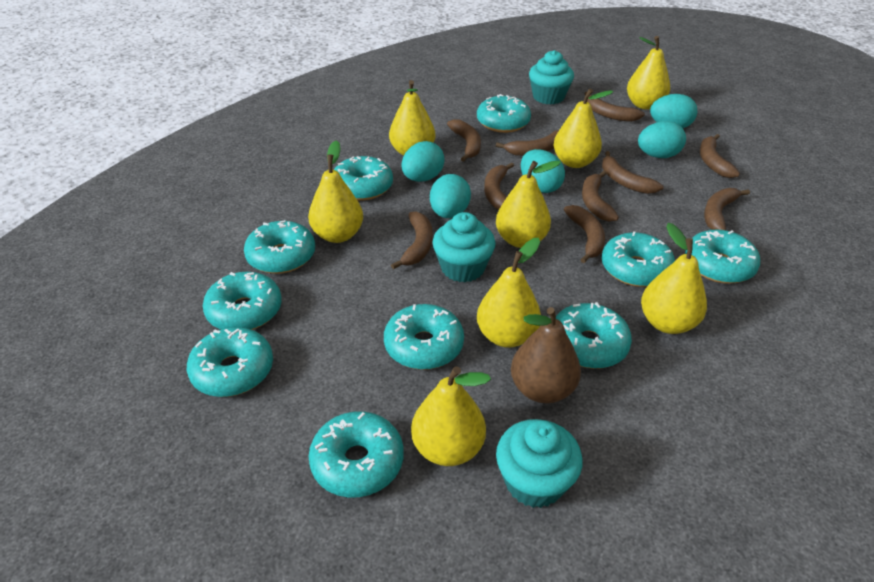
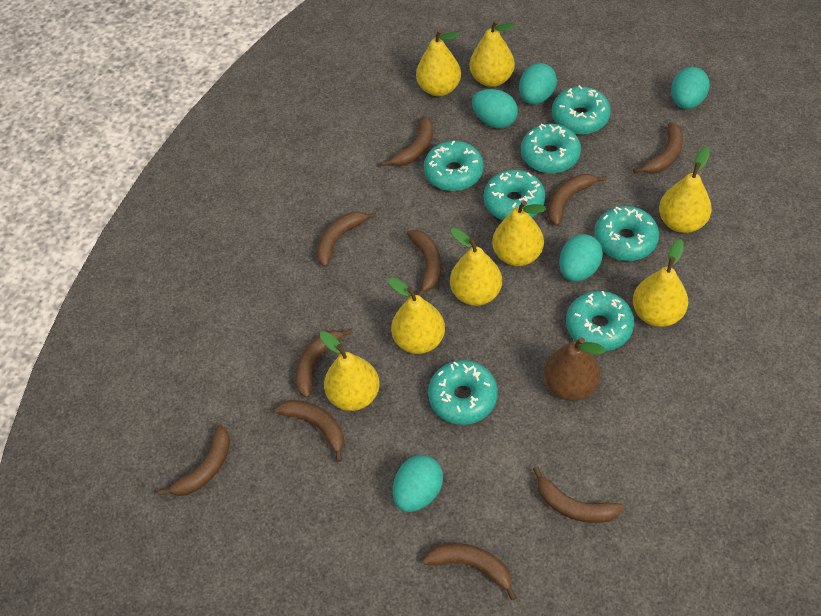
turquoise cupcake: 3 -> 0
turquoise donut: 10 -> 7

